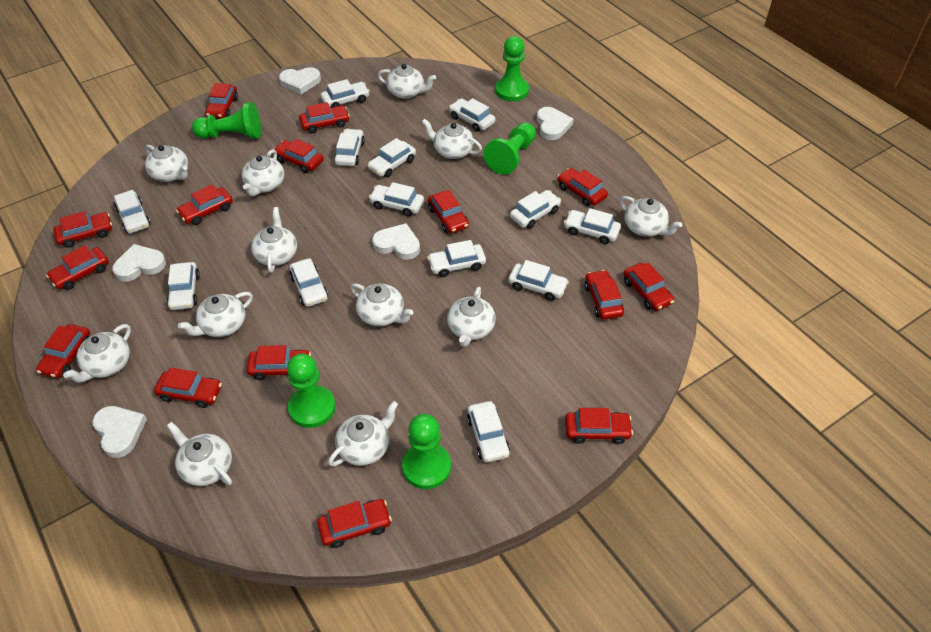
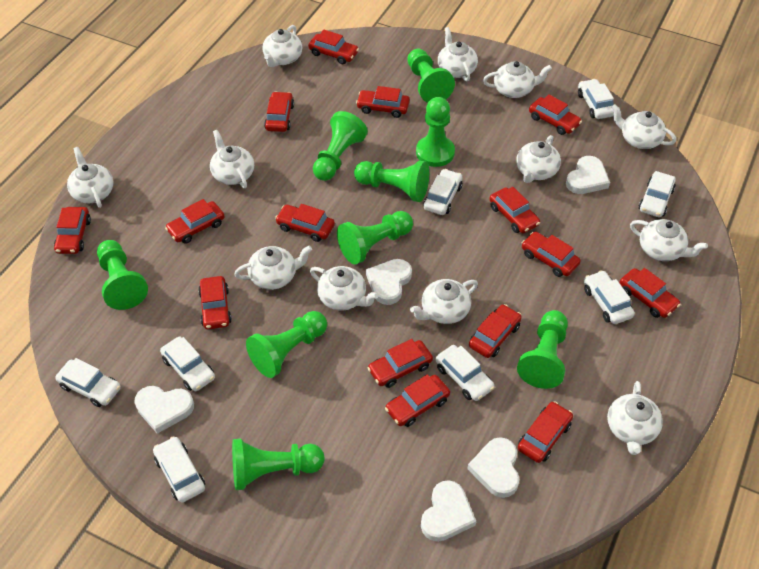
green pawn: 5 -> 9
white car: 13 -> 8

